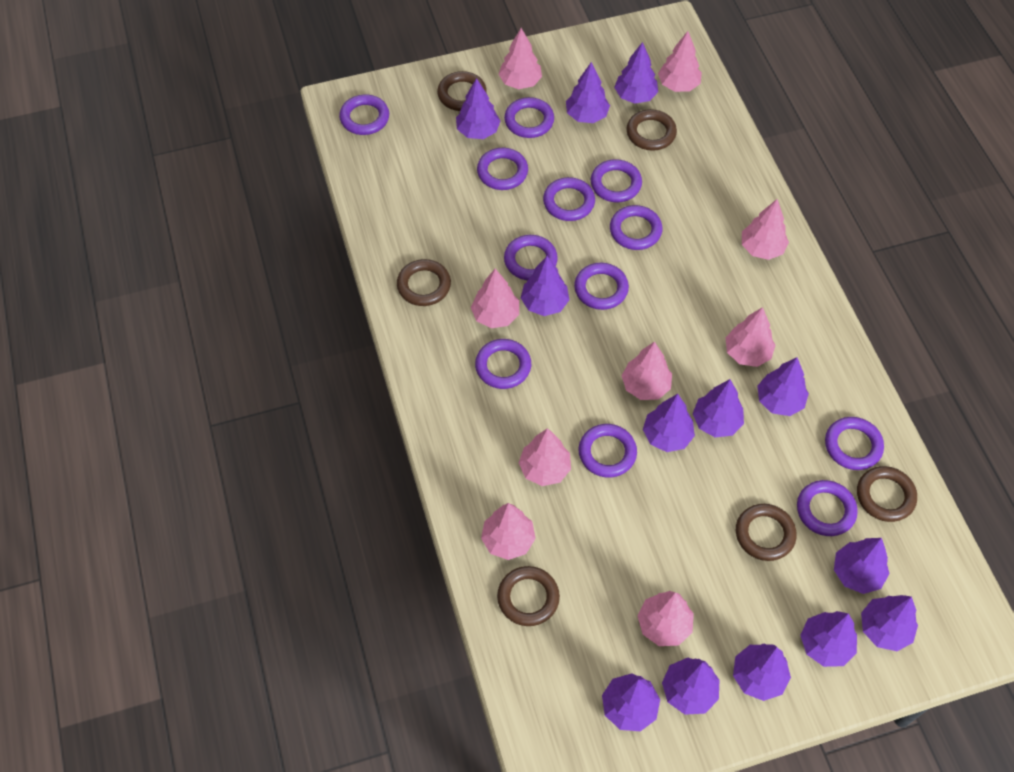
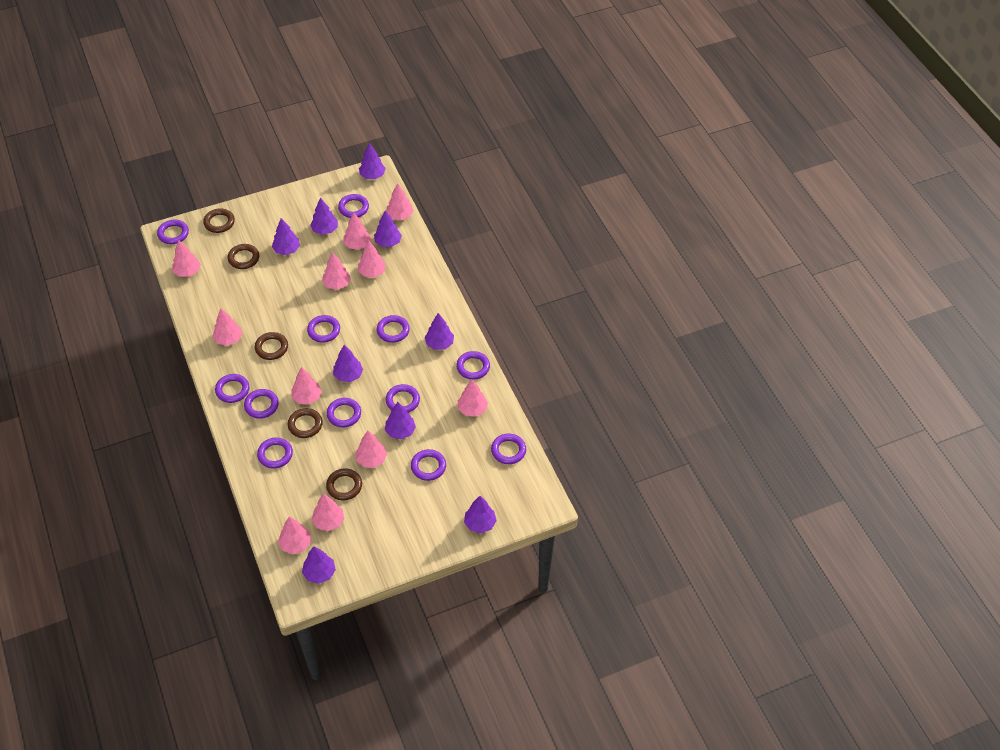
brown ring: 6 -> 5
pink tree: 9 -> 11
purple tree: 13 -> 9

